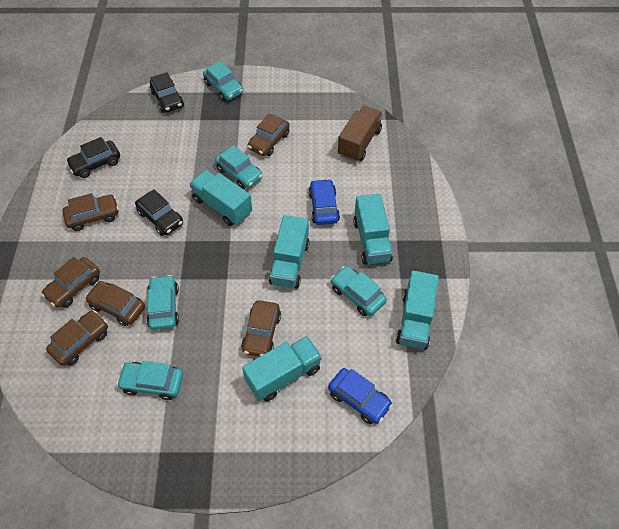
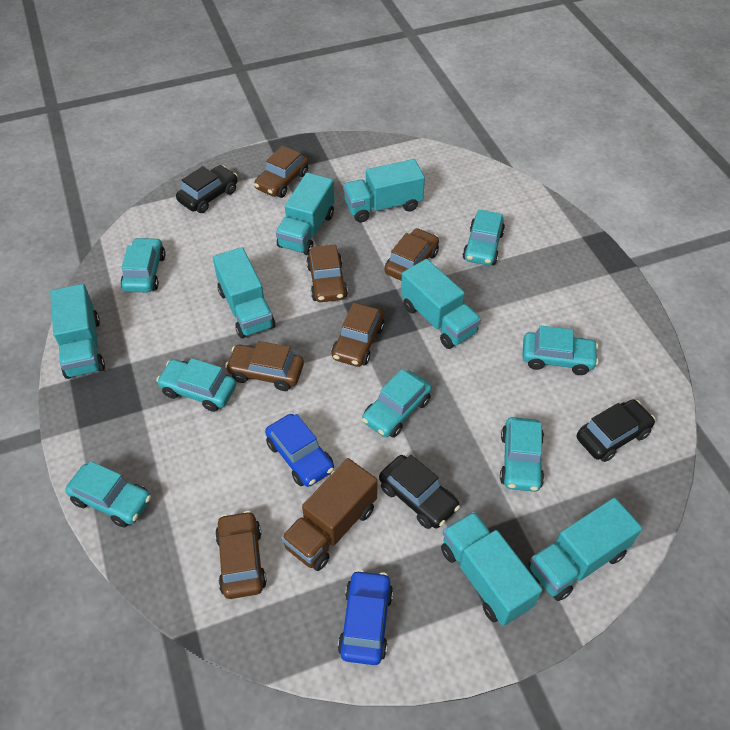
turquoise car: 5 -> 7
turquoise truck: 5 -> 7

